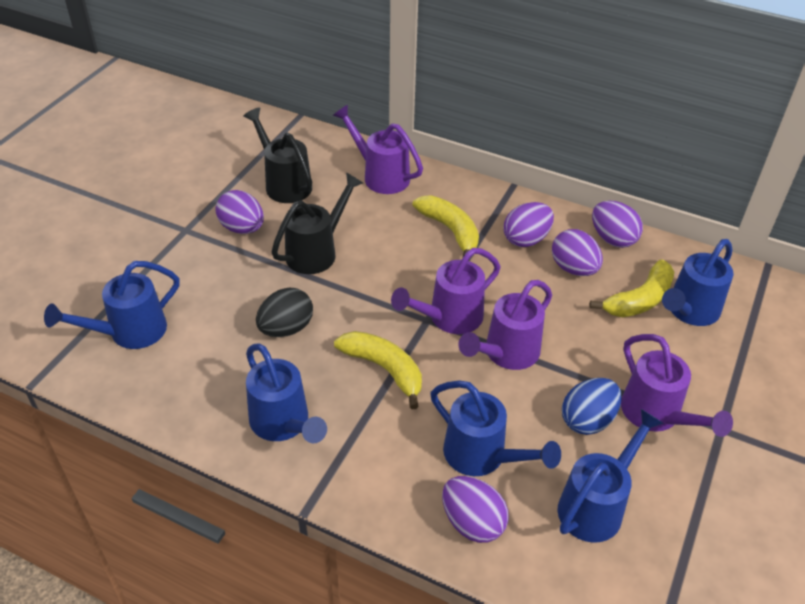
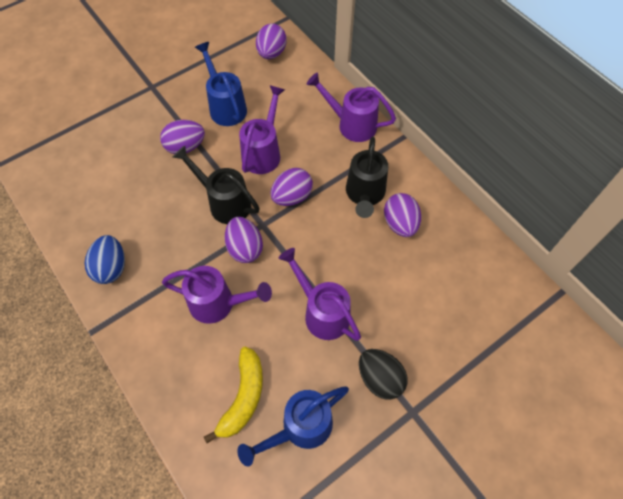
blue watering can: 5 -> 2
yellow banana: 3 -> 1

